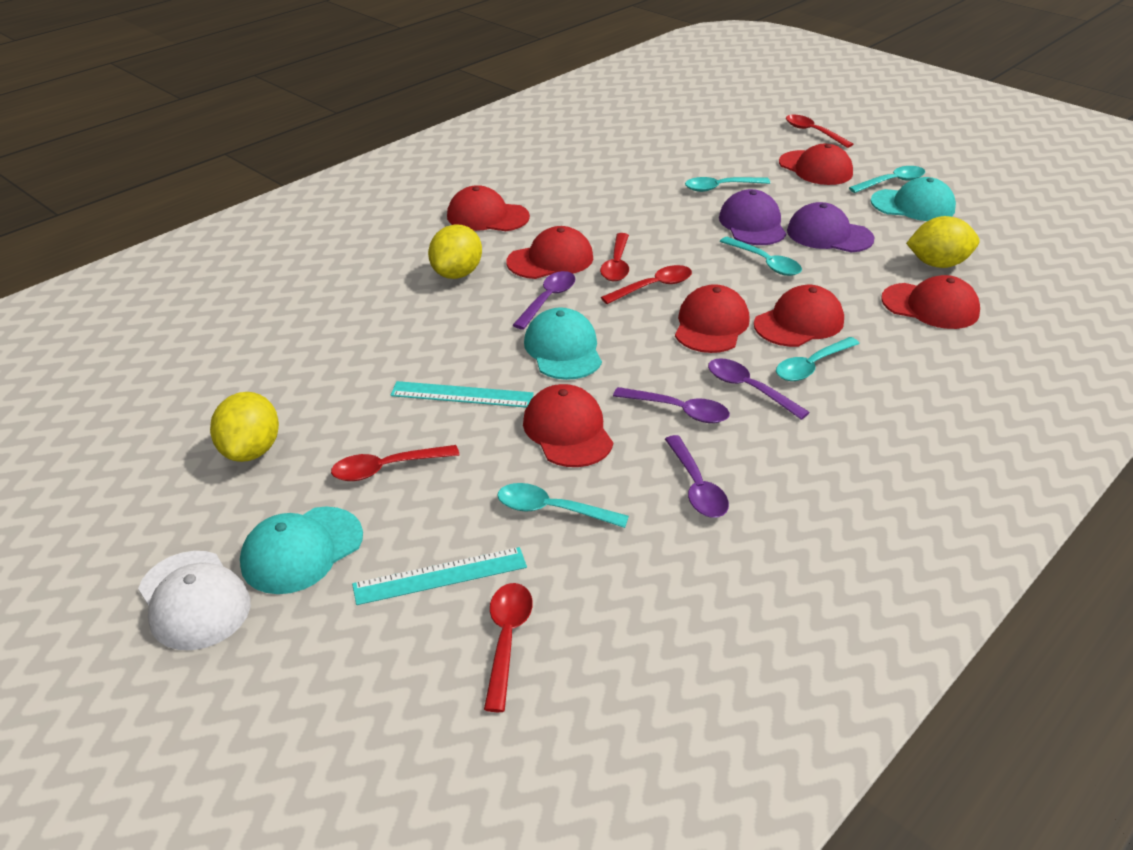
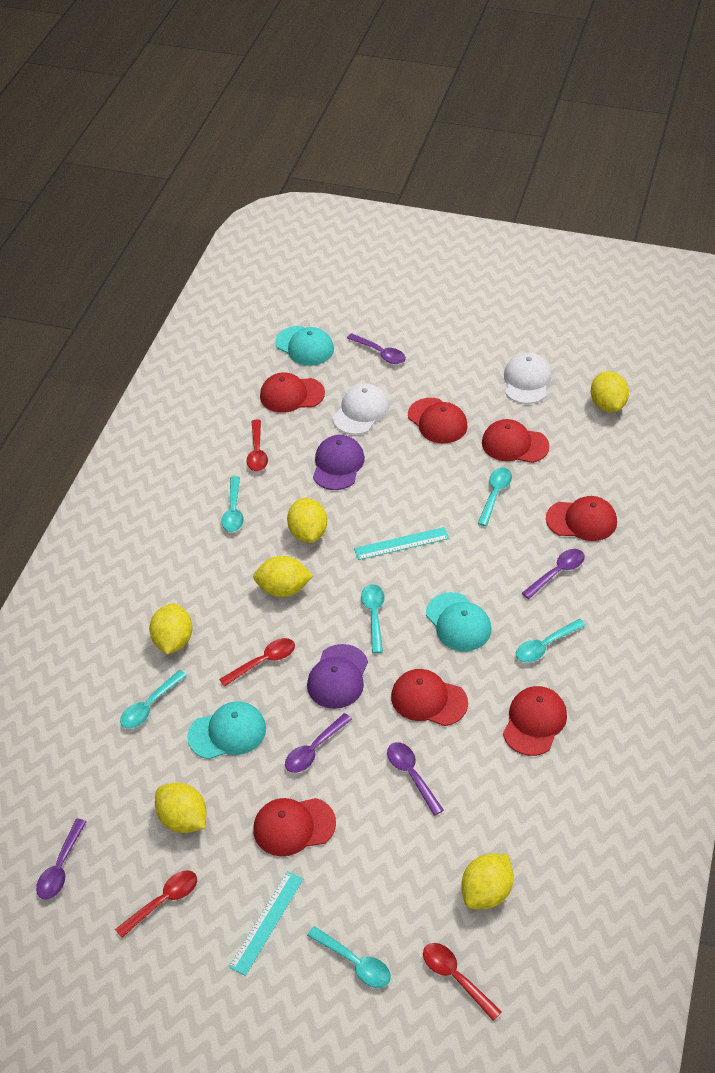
purple spoon: 4 -> 5
red spoon: 5 -> 4
turquoise spoon: 5 -> 6
white cap: 1 -> 2
yellow lemon: 3 -> 6

